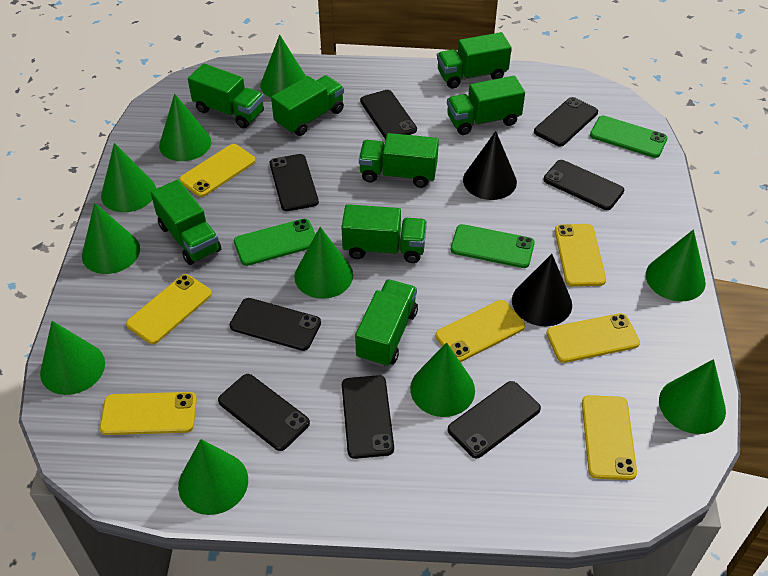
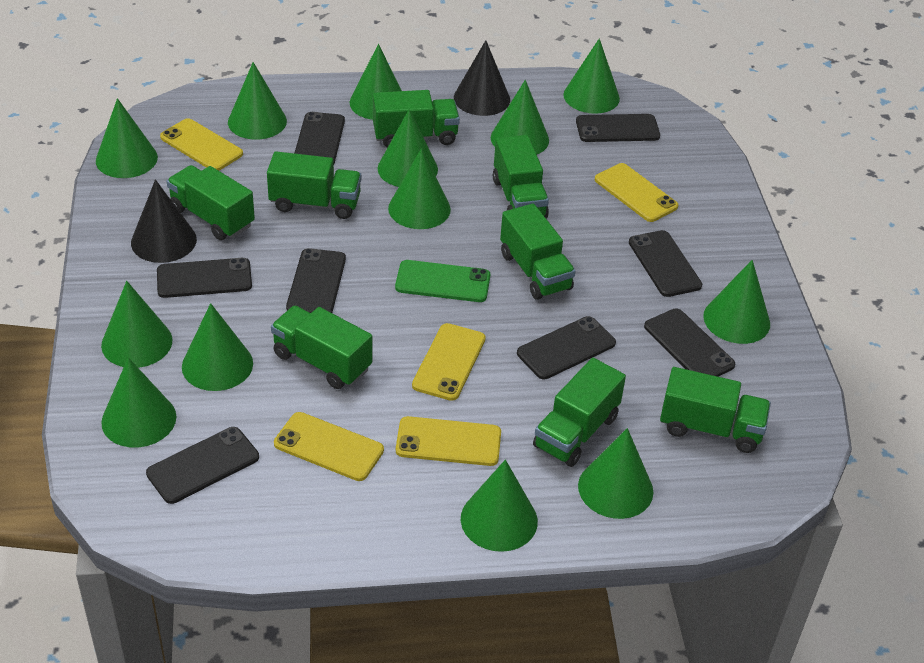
green cone: 10 -> 13
green phone: 3 -> 1
yellow phone: 7 -> 5

